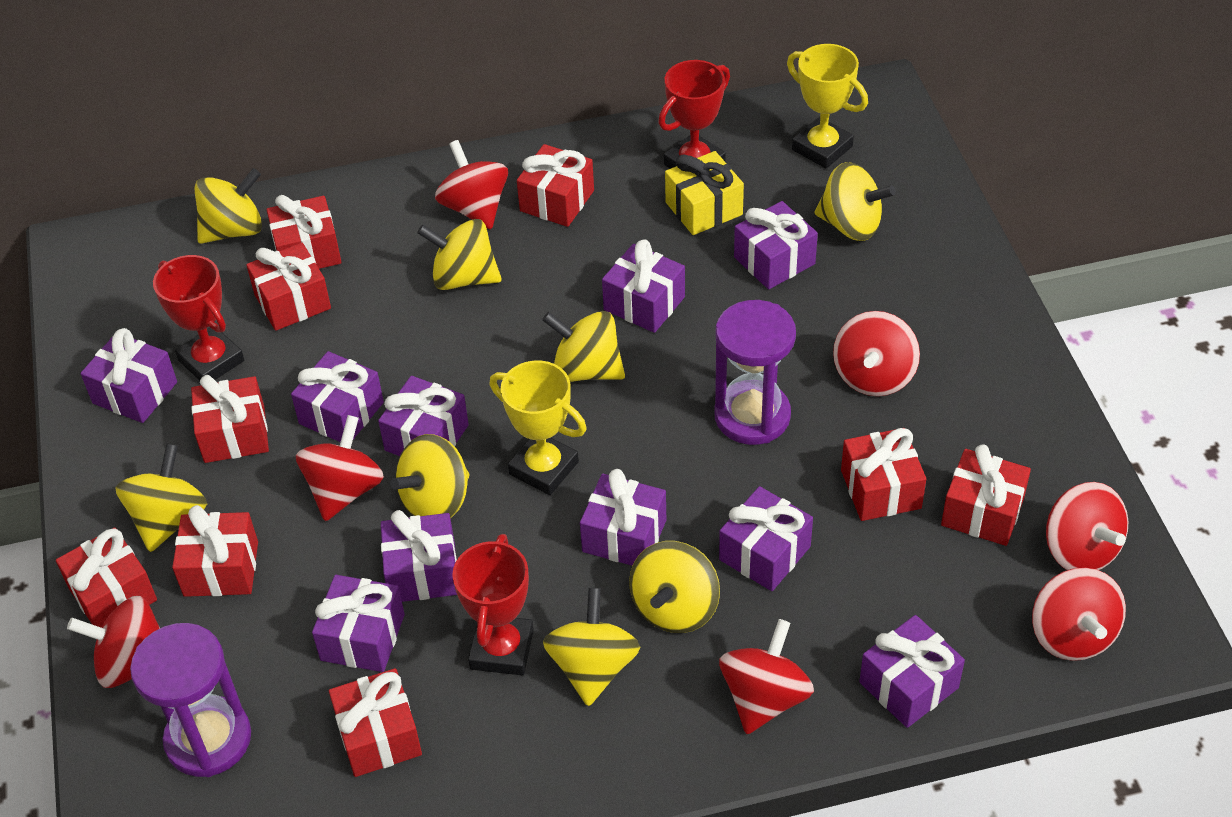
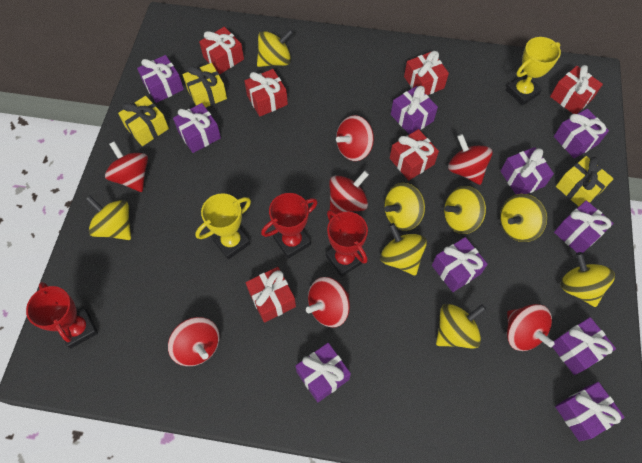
purple hourglass: 2 -> 0
red gift: 9 -> 6
yellow gift: 1 -> 3

